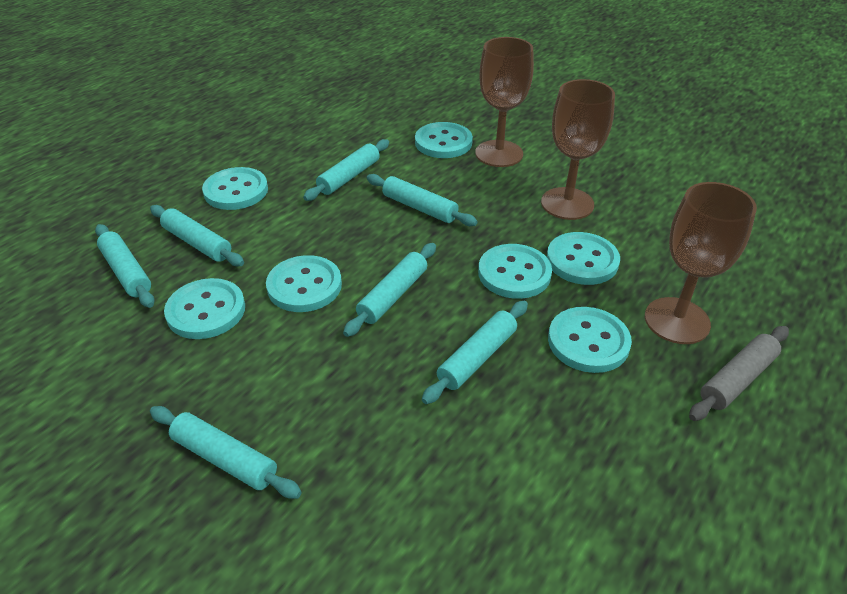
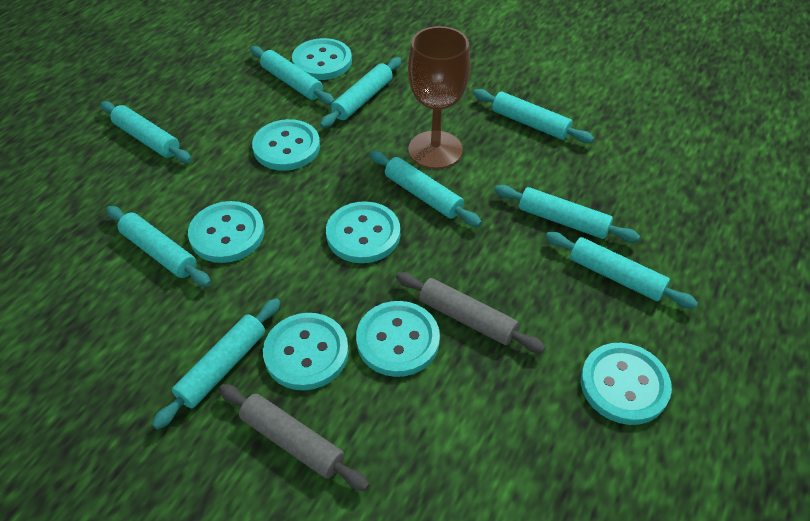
brown goblet: 3 -> 1
grey rolling pin: 1 -> 2
turquoise rolling pin: 7 -> 9

